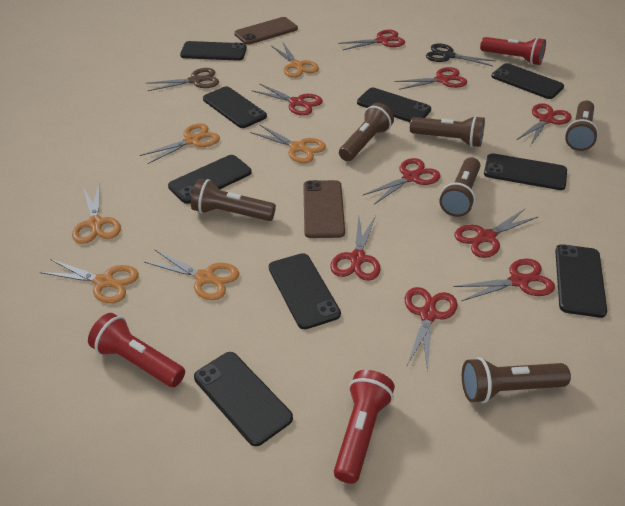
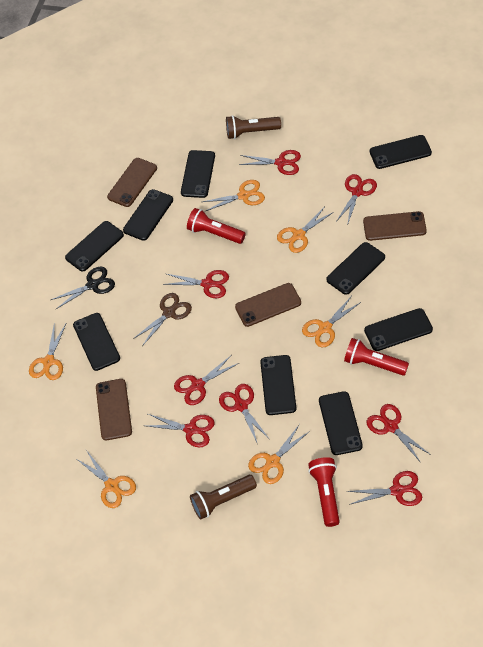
brown flashlight: 6 -> 2
brown phone: 2 -> 4
red scissors: 9 -> 8

